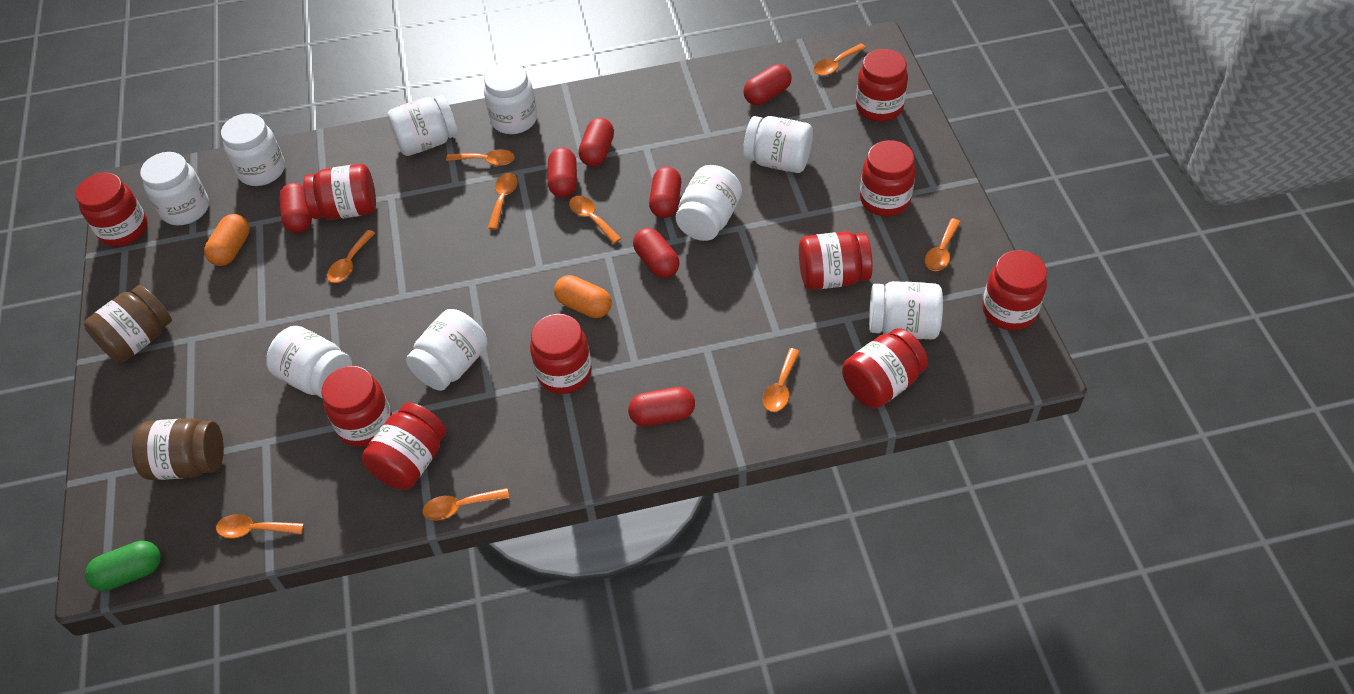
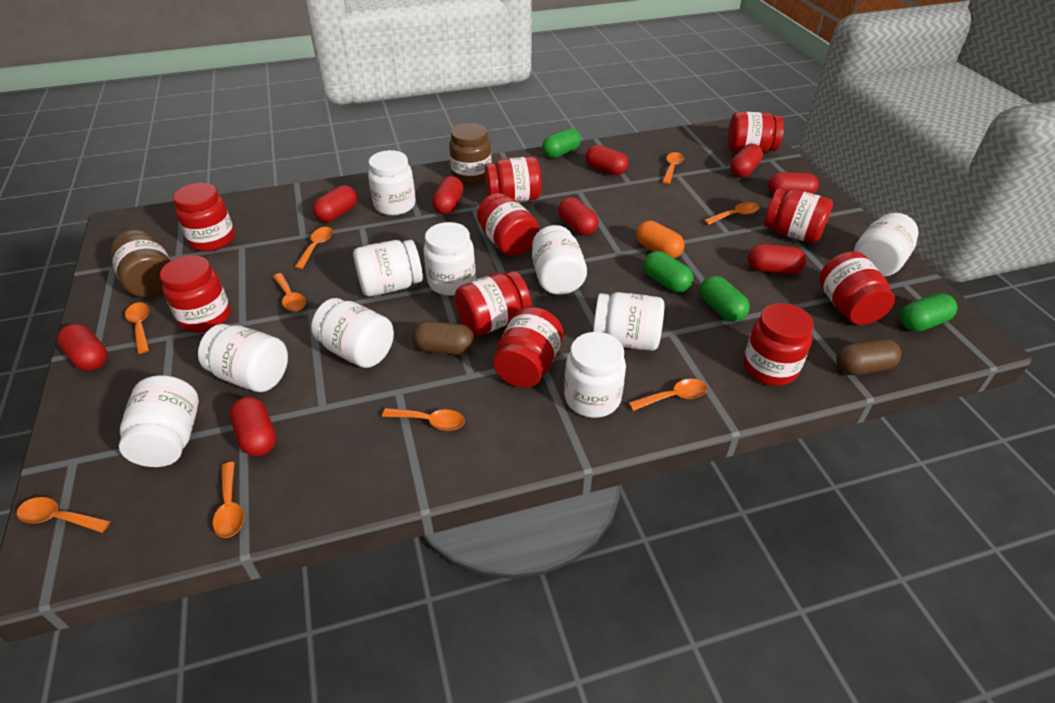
brown capsule: 0 -> 2
green capsule: 1 -> 4
orange capsule: 2 -> 1
red capsule: 7 -> 9
white jar: 9 -> 10

